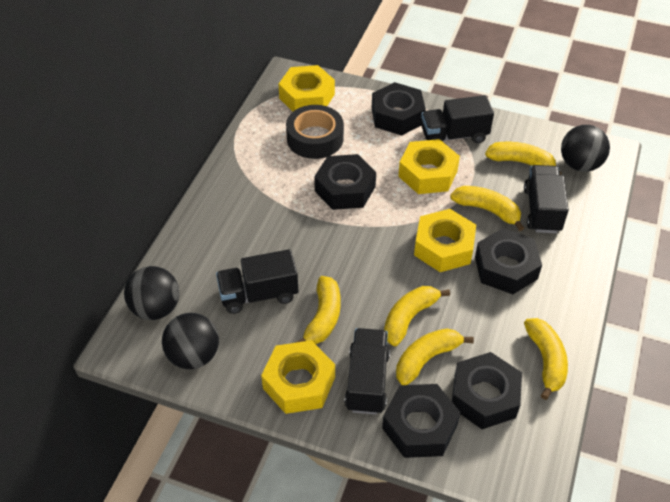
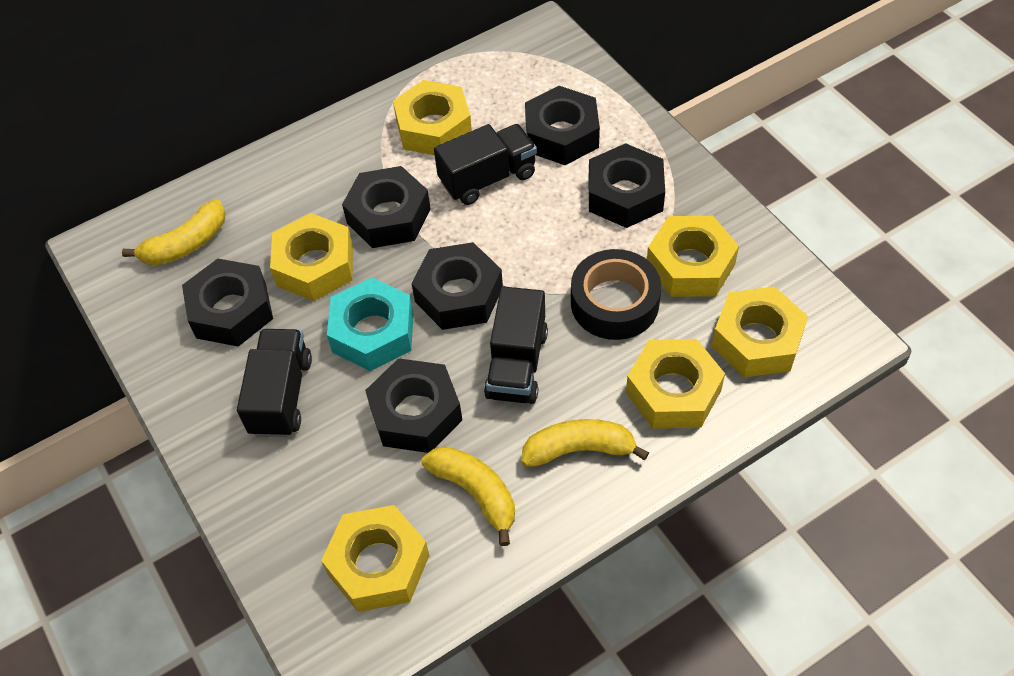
black ball: 3 -> 0
black nut: 5 -> 6
black truck: 4 -> 3
turquoise nut: 0 -> 1
yellow banana: 6 -> 3
yellow nut: 4 -> 6

